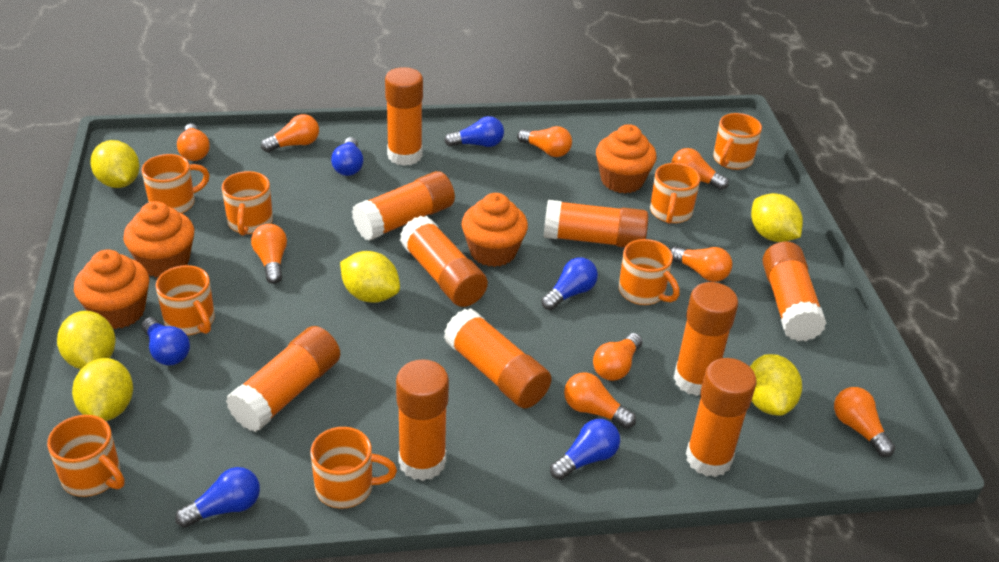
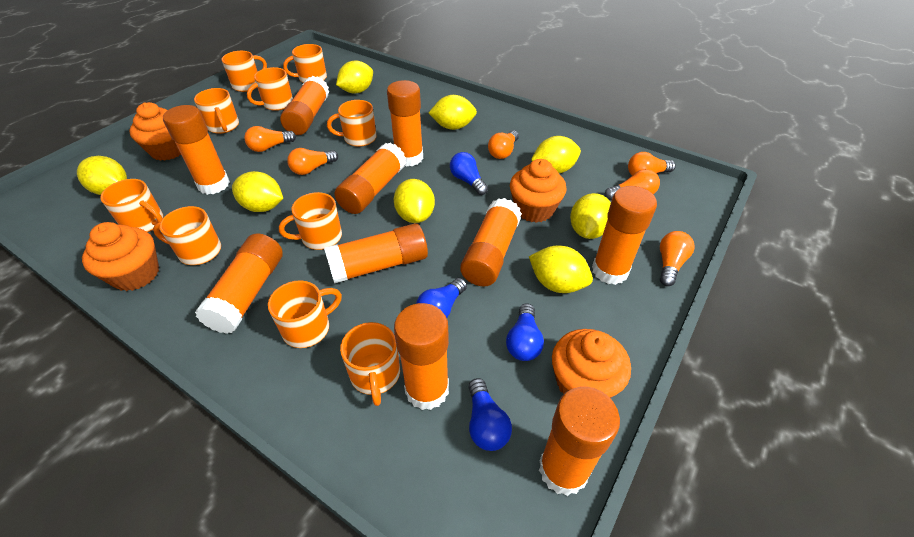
blue light bulb: 6 -> 4
orange light bulb: 9 -> 6
orange mug: 8 -> 10
yellow lemon: 6 -> 8

